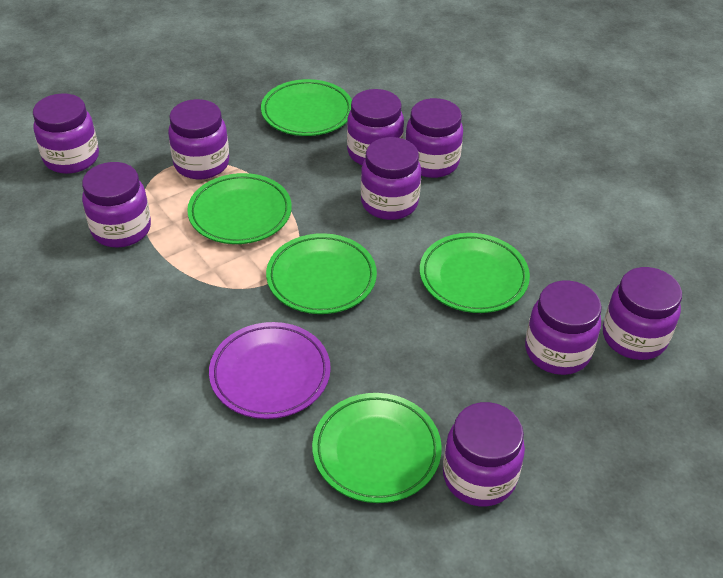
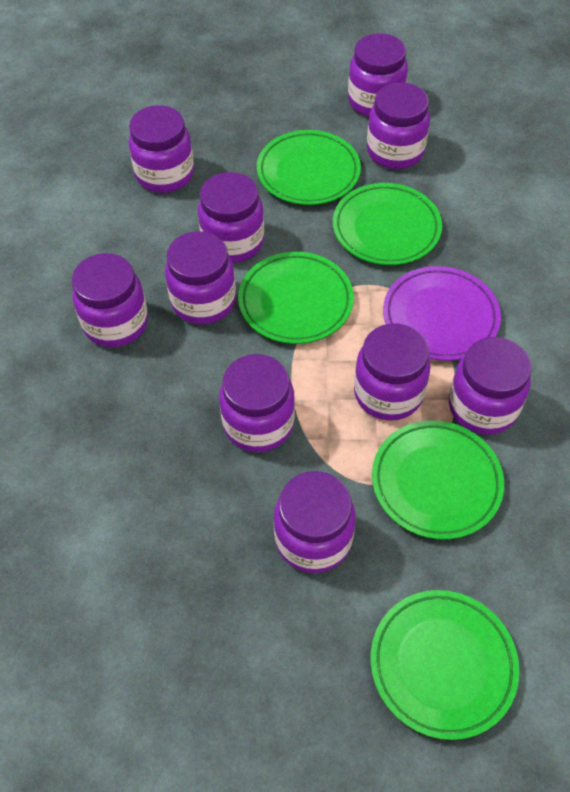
purple jar: 9 -> 10

